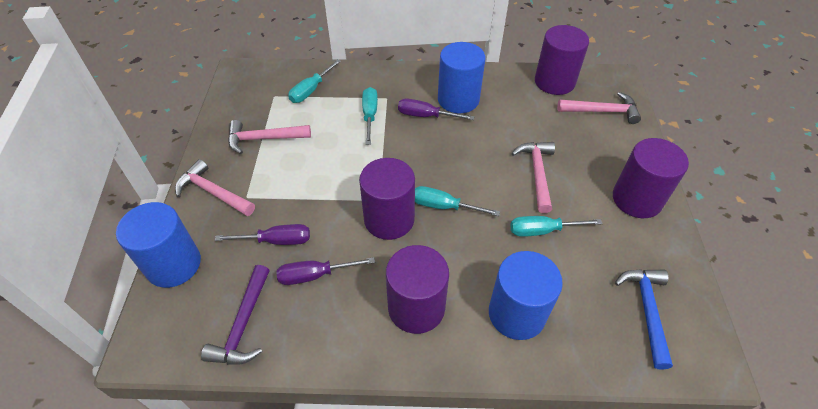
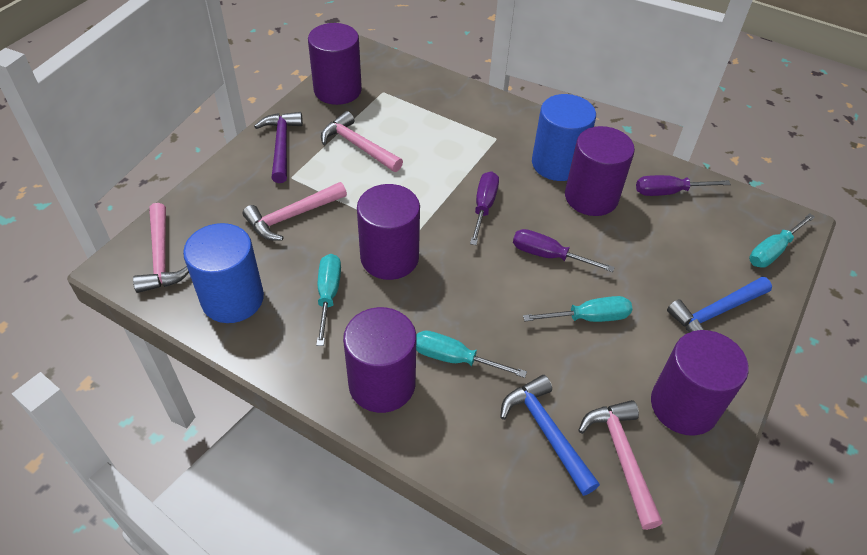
blue cylinder: 3 -> 2
blue hammer: 1 -> 2
purple cylinder: 4 -> 5

